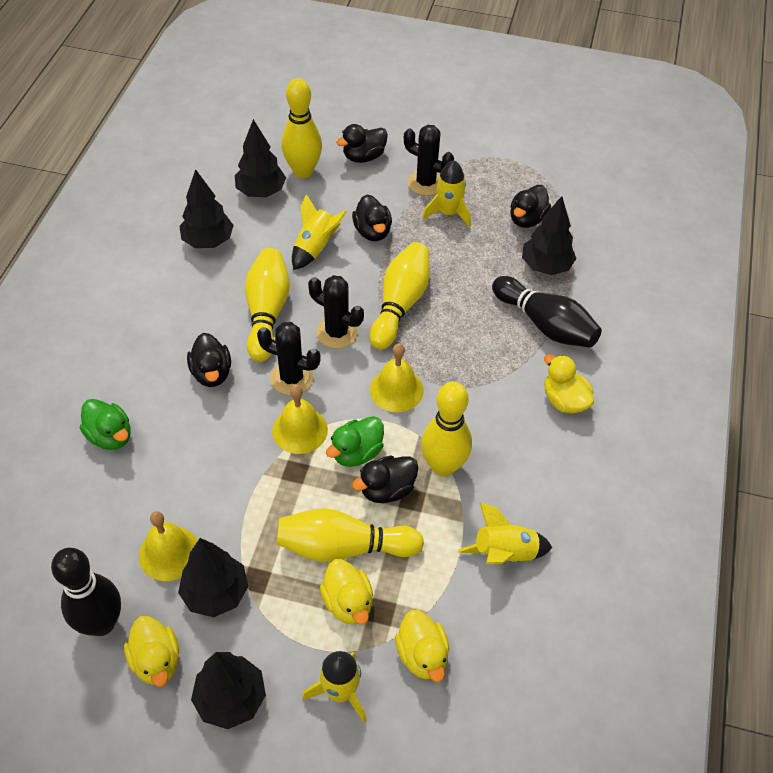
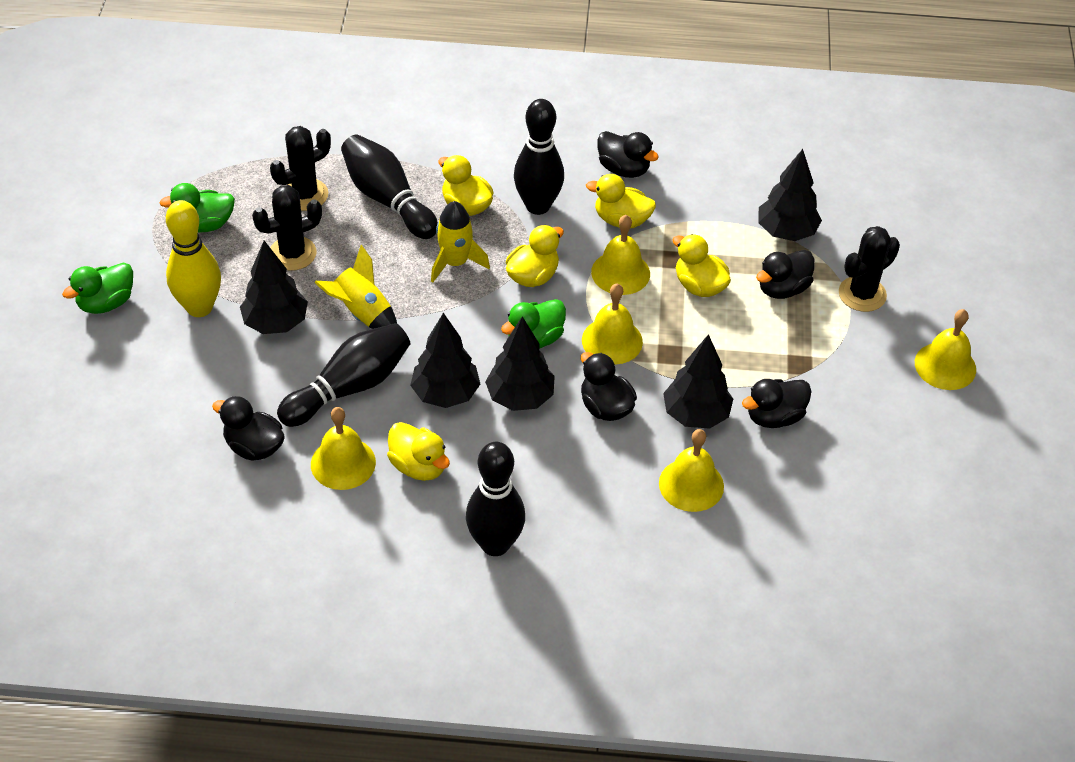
black bowling pin: 2 -> 4
green duck: 2 -> 3
yellow bell: 3 -> 5
yellow bowling pin: 5 -> 1
yellow duck: 4 -> 5
yellow rocket: 4 -> 2

